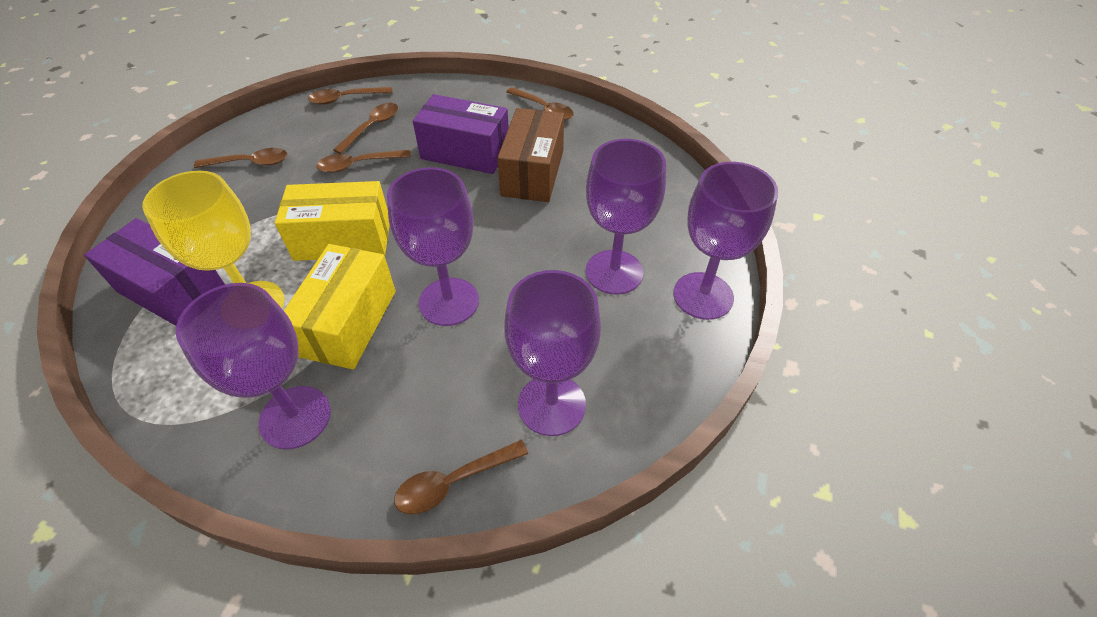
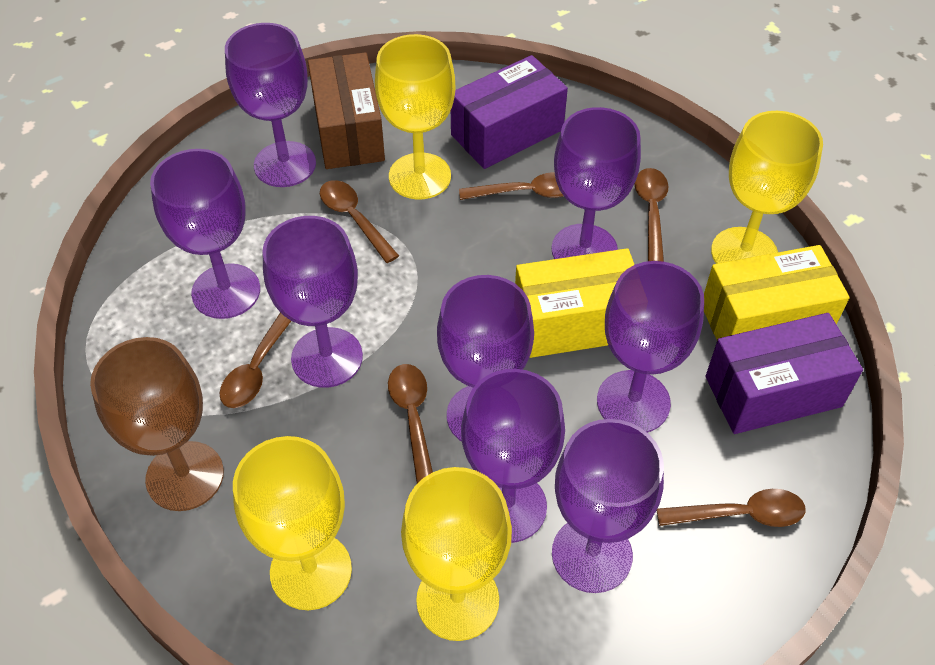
brown goblet: 0 -> 1
purple goblet: 5 -> 8
yellow goblet: 1 -> 4

